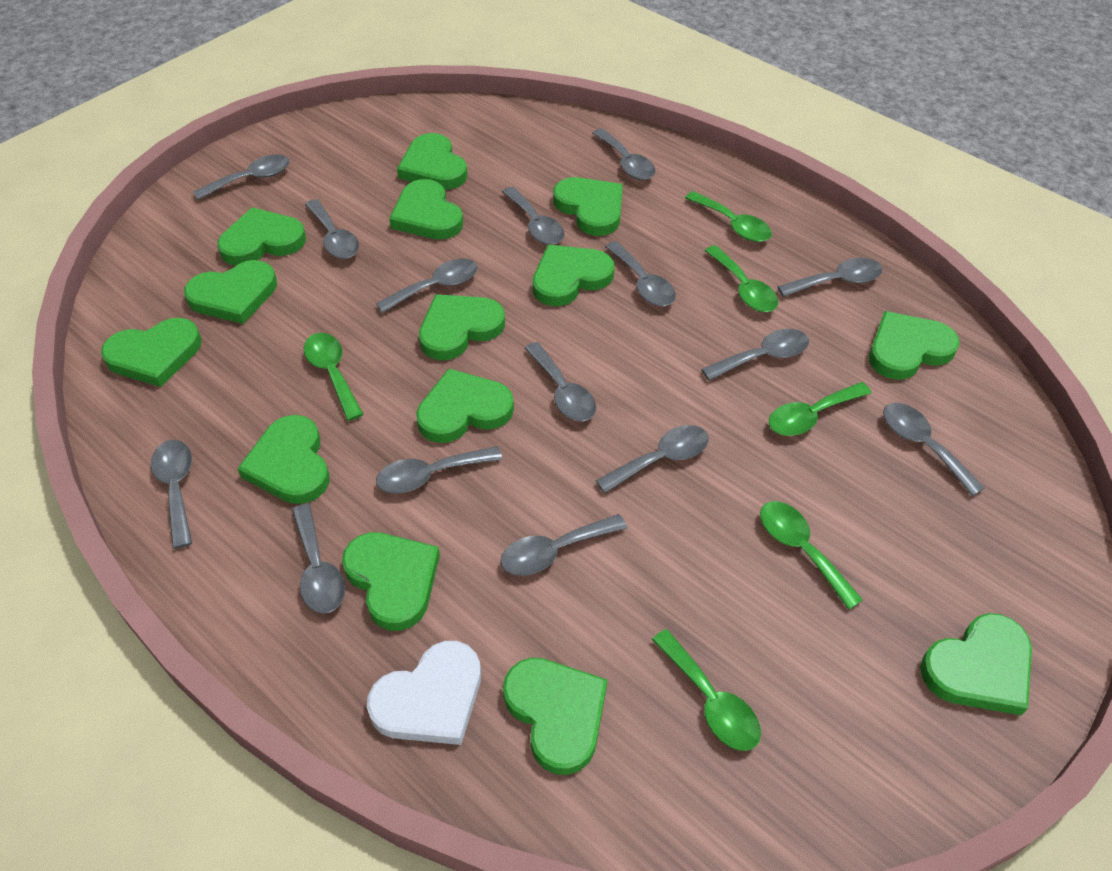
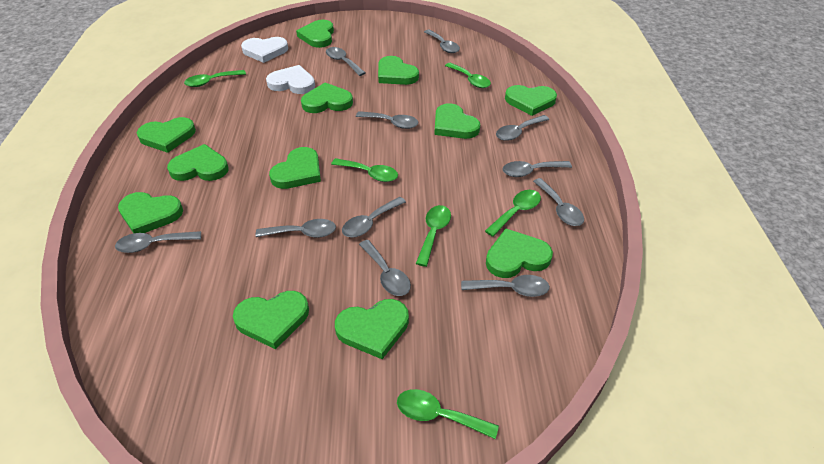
green heart: 14 -> 12
grey spoon: 15 -> 11
white heart: 1 -> 2

